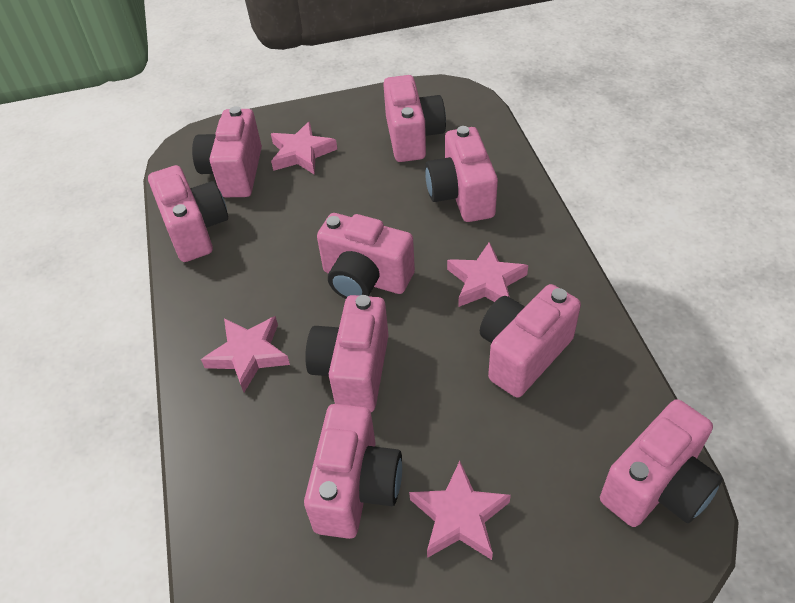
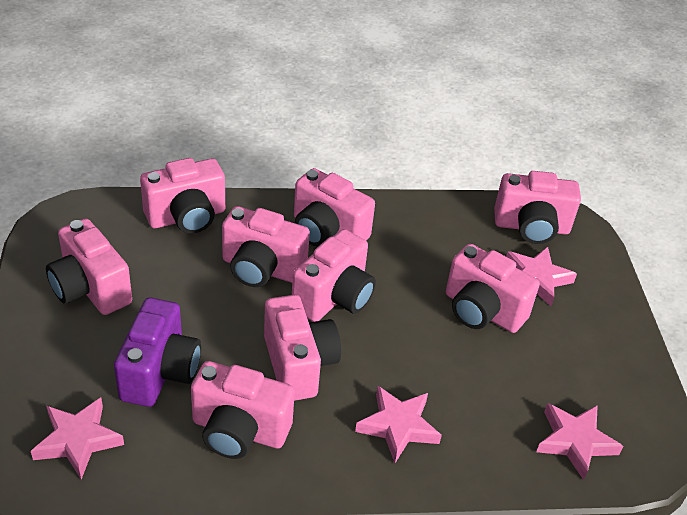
purple camera: 0 -> 1

